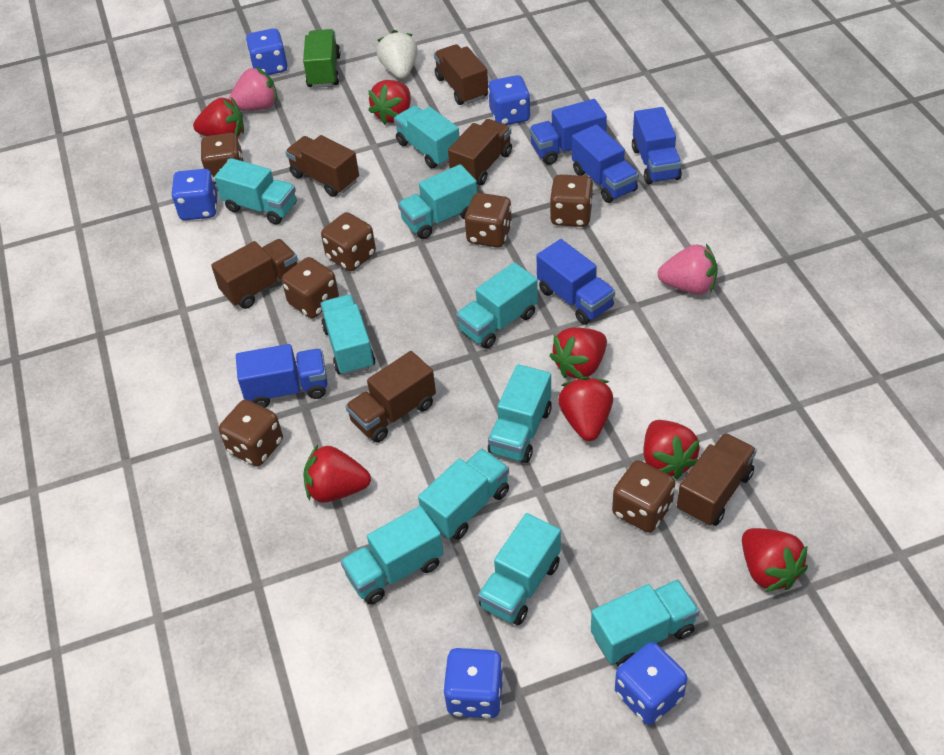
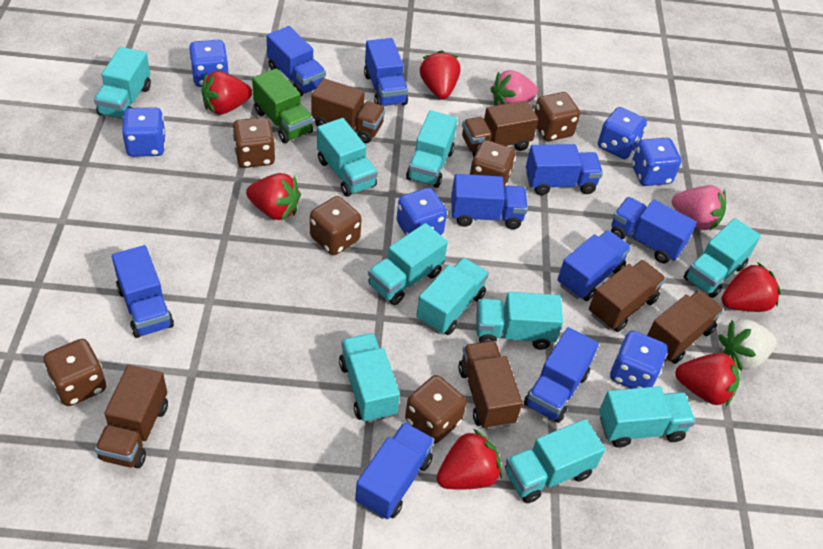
blue dice: 5 -> 6
blue truck: 5 -> 9
brown dice: 7 -> 6
red strawberry: 7 -> 6

